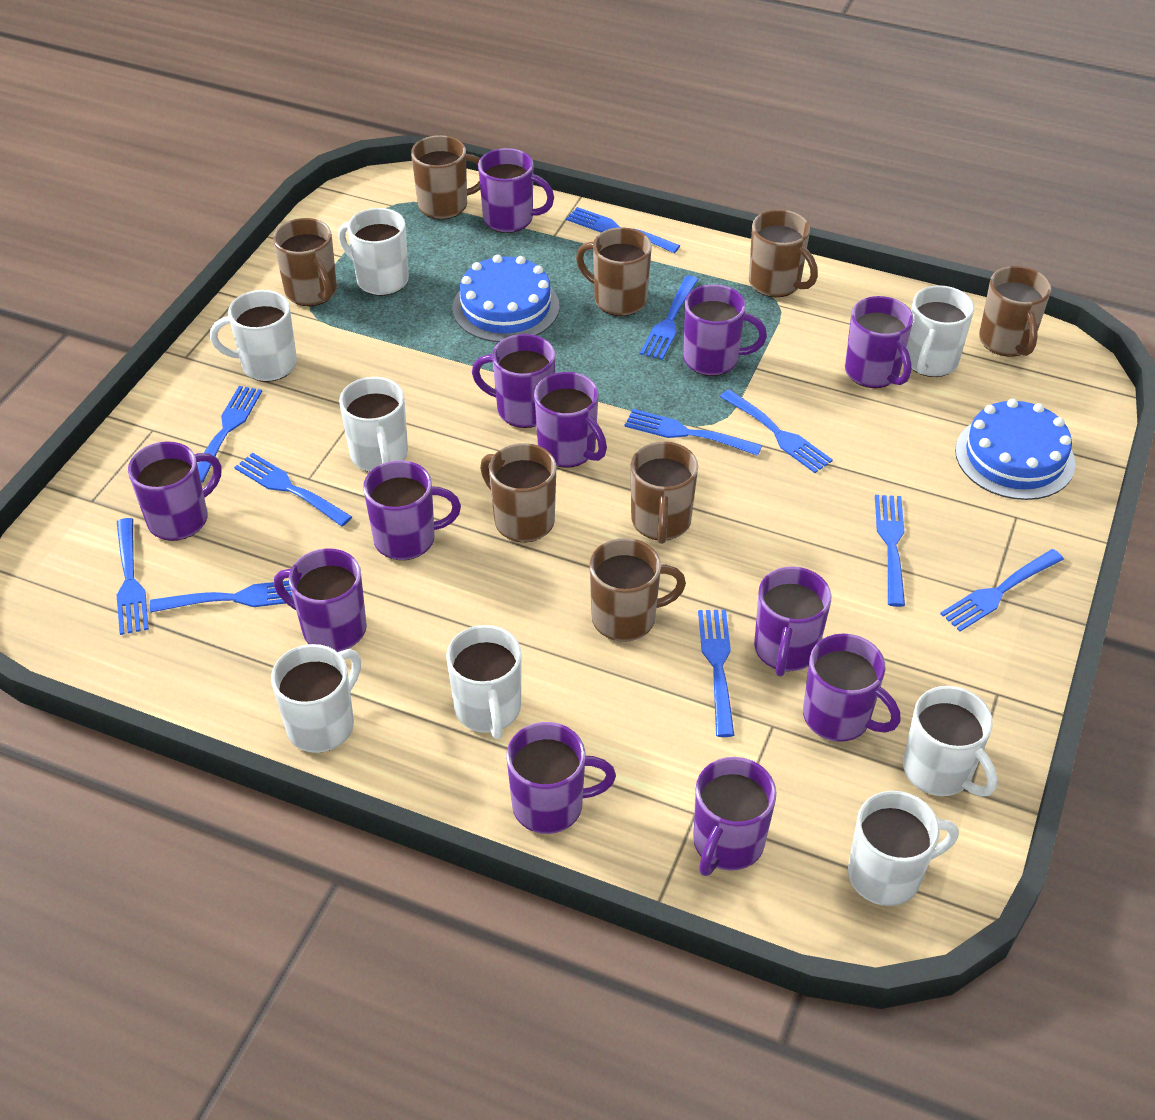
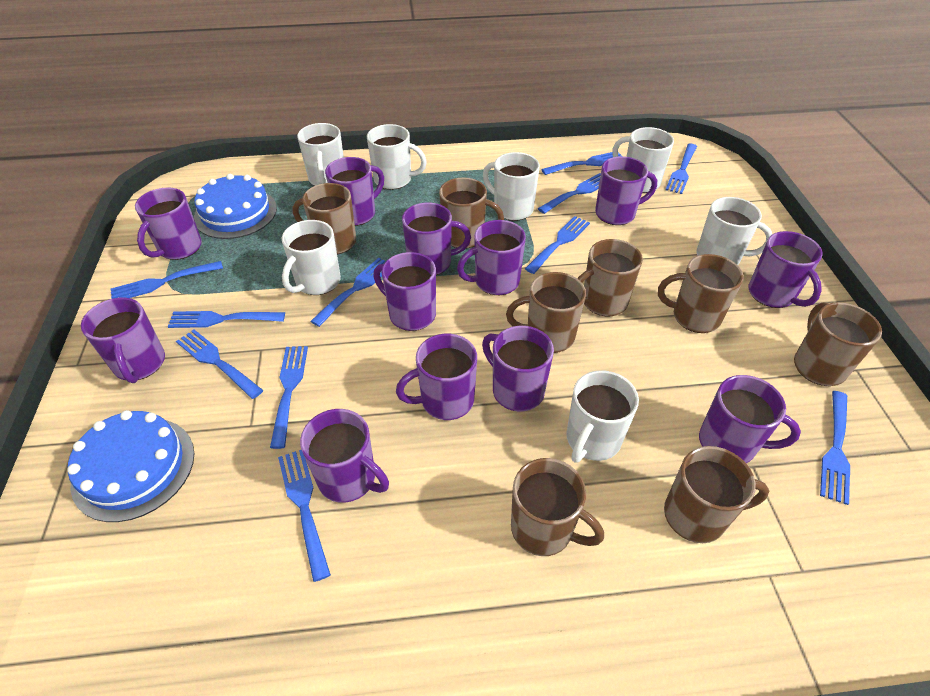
white mug: 8 -> 7

